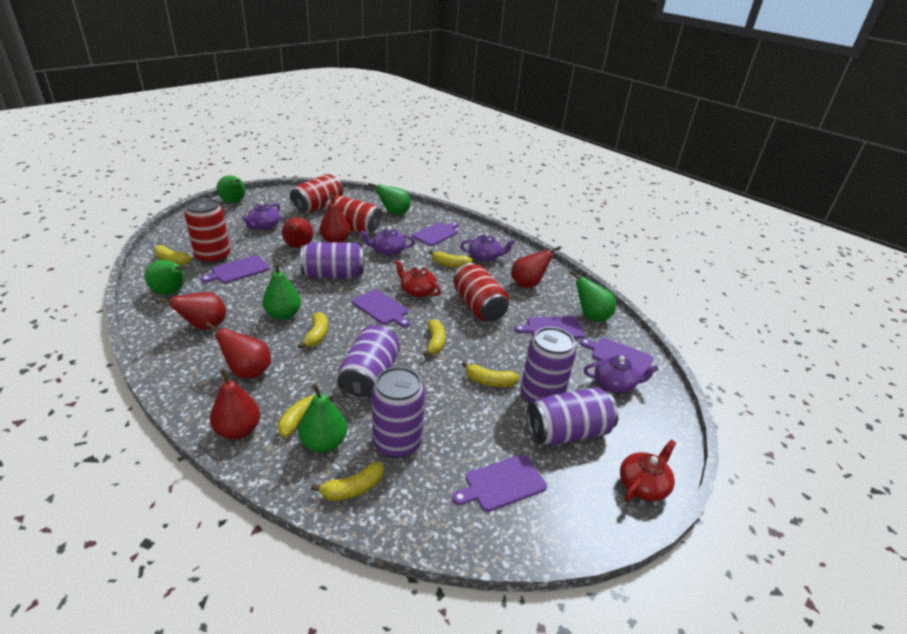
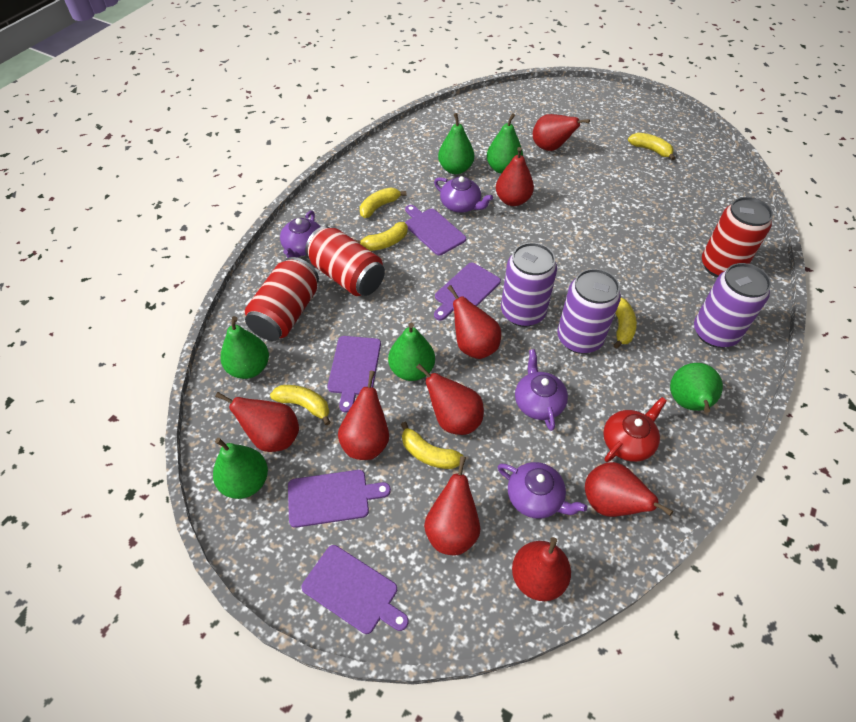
purple can: 5 -> 3
purple cutting board: 6 -> 5
red can: 4 -> 3
red pear: 6 -> 9
red teapot: 2 -> 1
yellow banana: 7 -> 6

